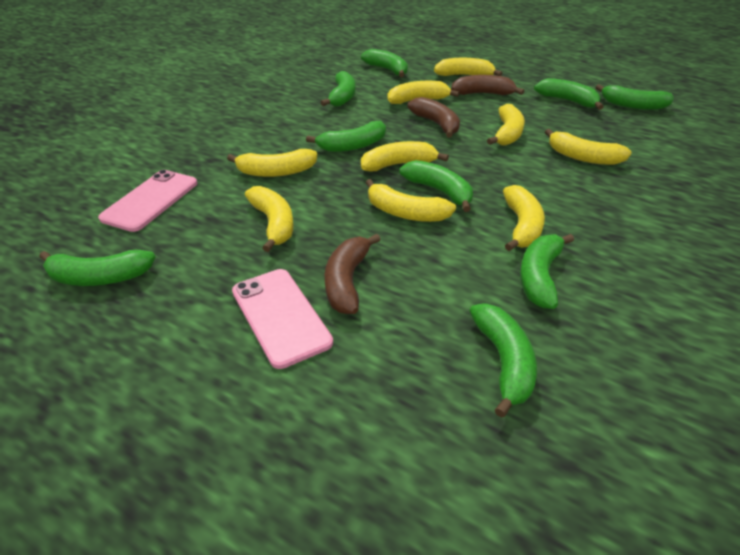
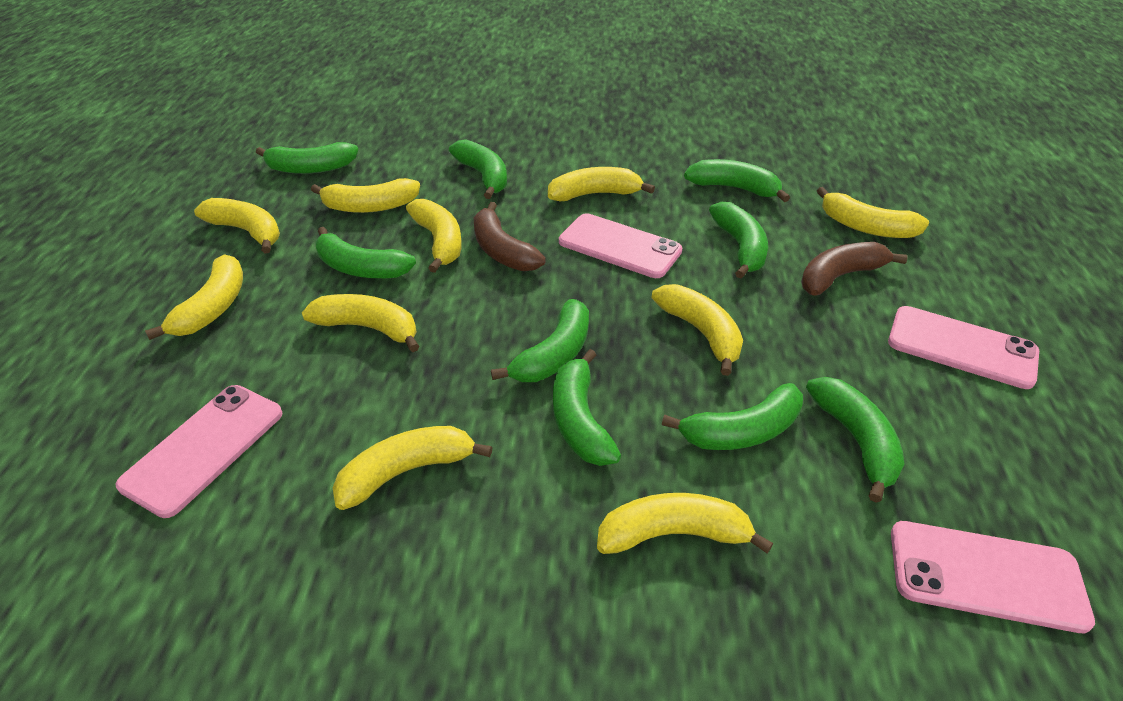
brown banana: 3 -> 2
pink phone: 2 -> 4
yellow banana: 9 -> 10

